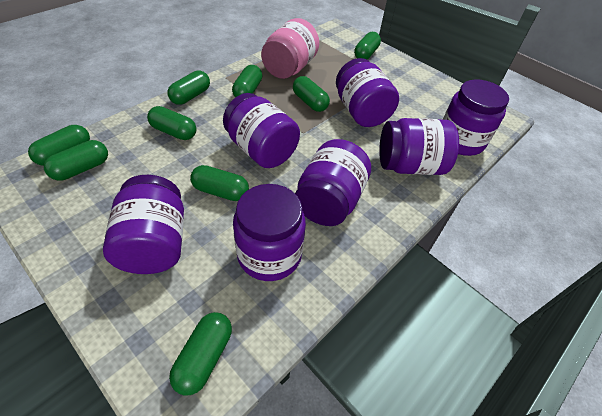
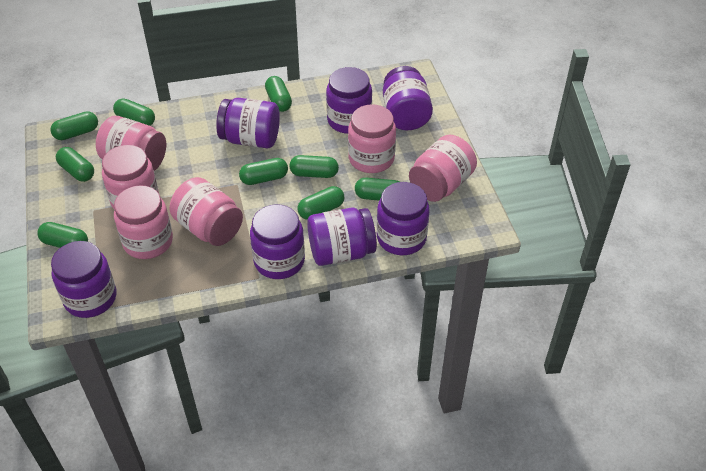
pink jar: 1 -> 6

